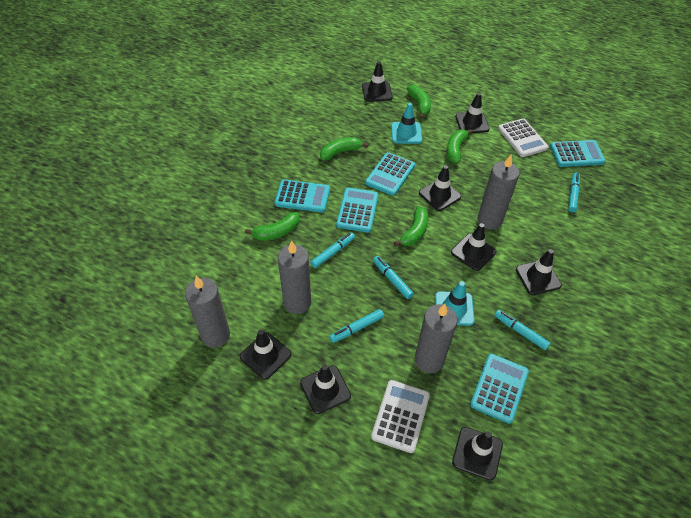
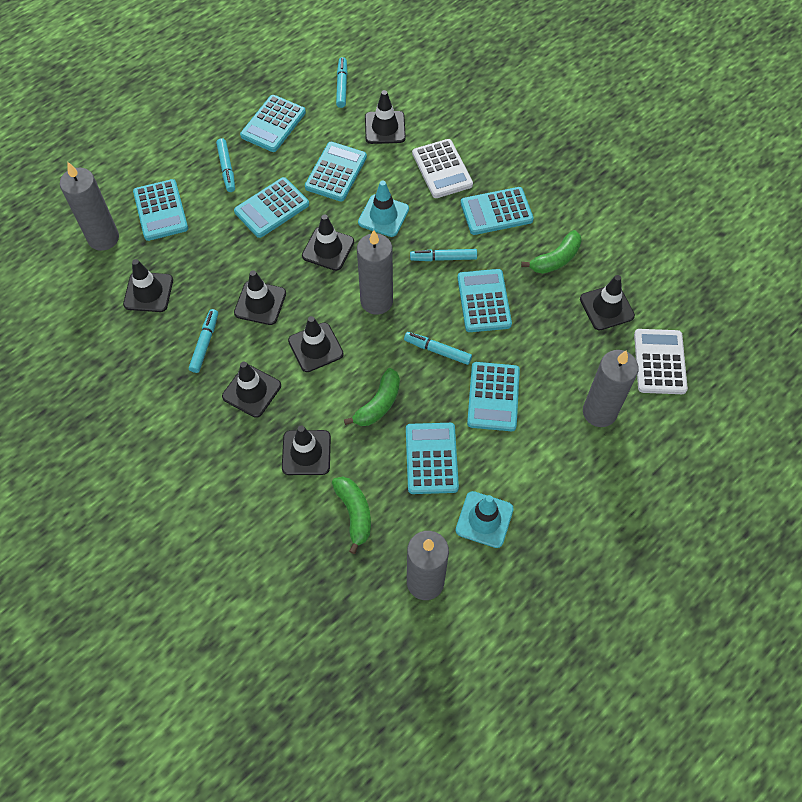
green banana: 5 -> 3
turquoise calculator: 5 -> 8

